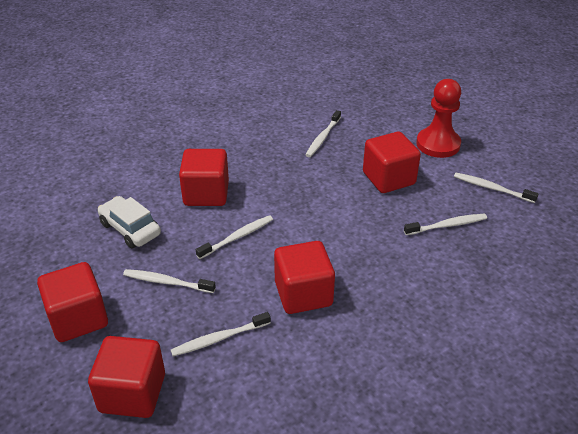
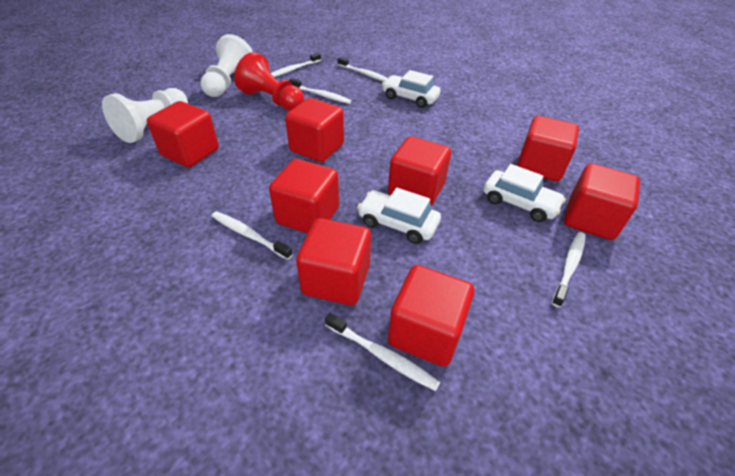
red cube: 5 -> 8
white car: 1 -> 3
white pawn: 0 -> 2

